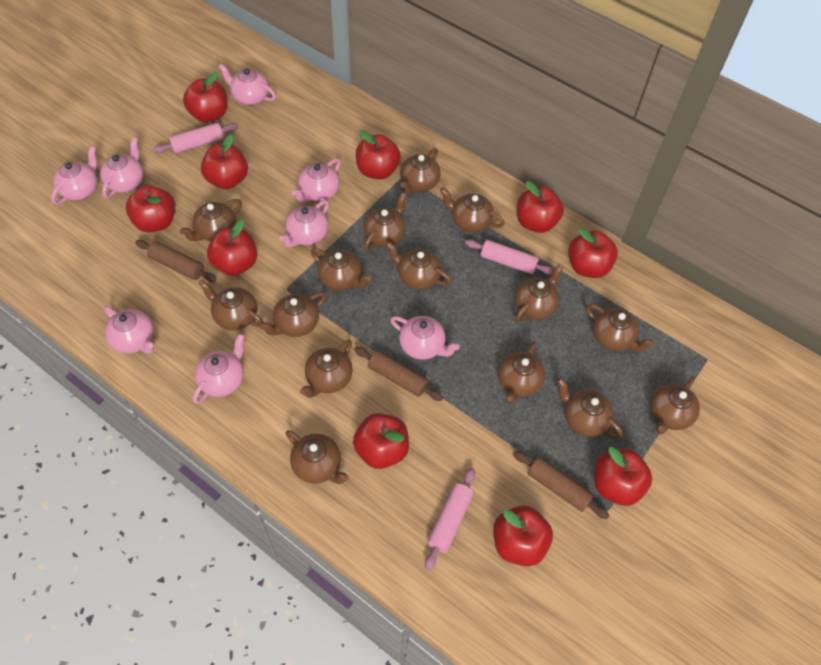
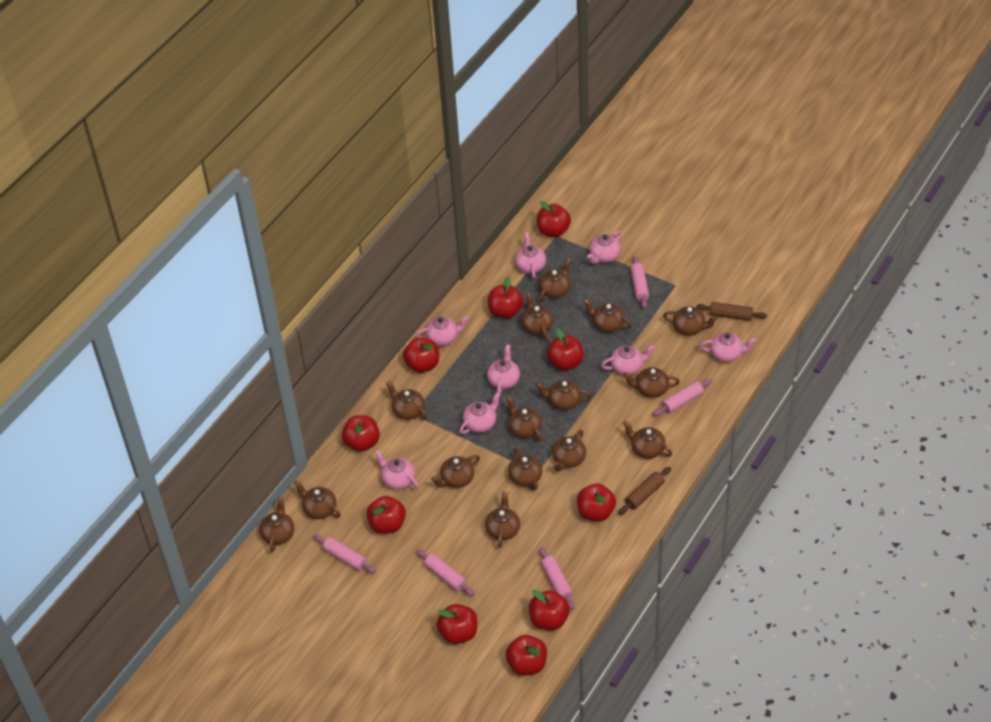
brown rolling pin: 3 -> 2
pink rolling pin: 3 -> 5

